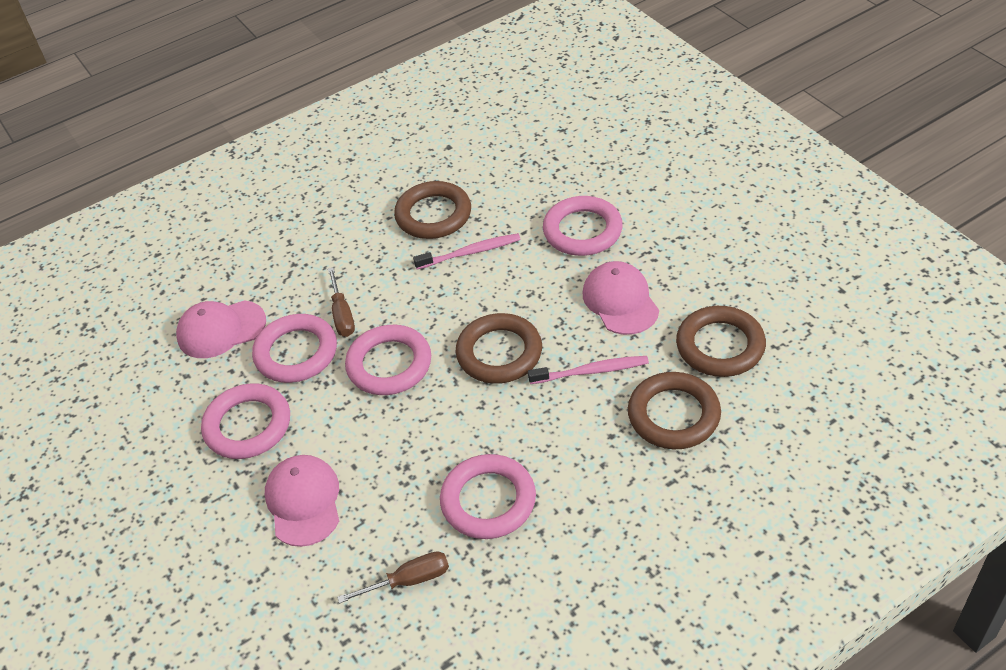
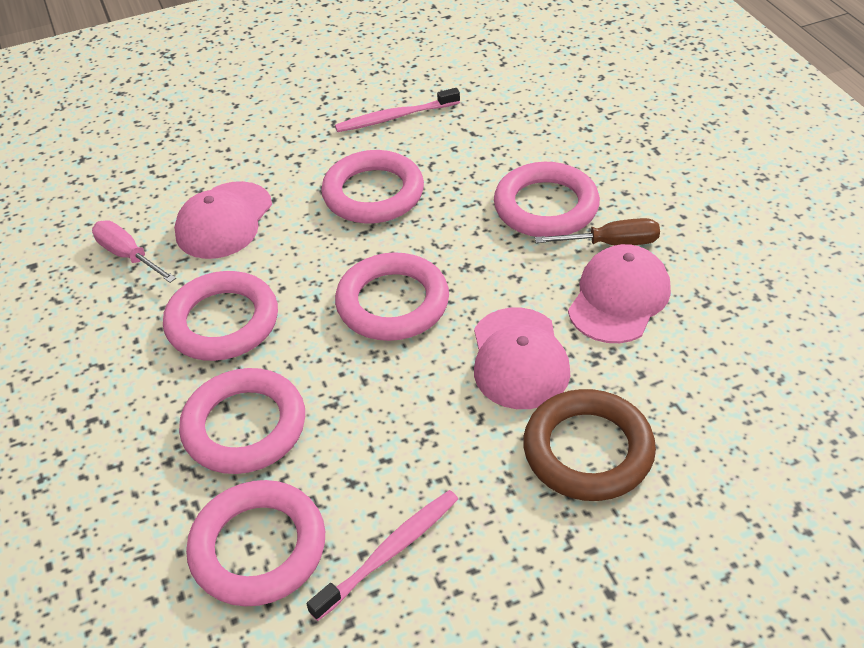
brown ring: 4 -> 1
brown screwdriver: 2 -> 1
pink ring: 5 -> 6
pink screwdriver: 0 -> 1

